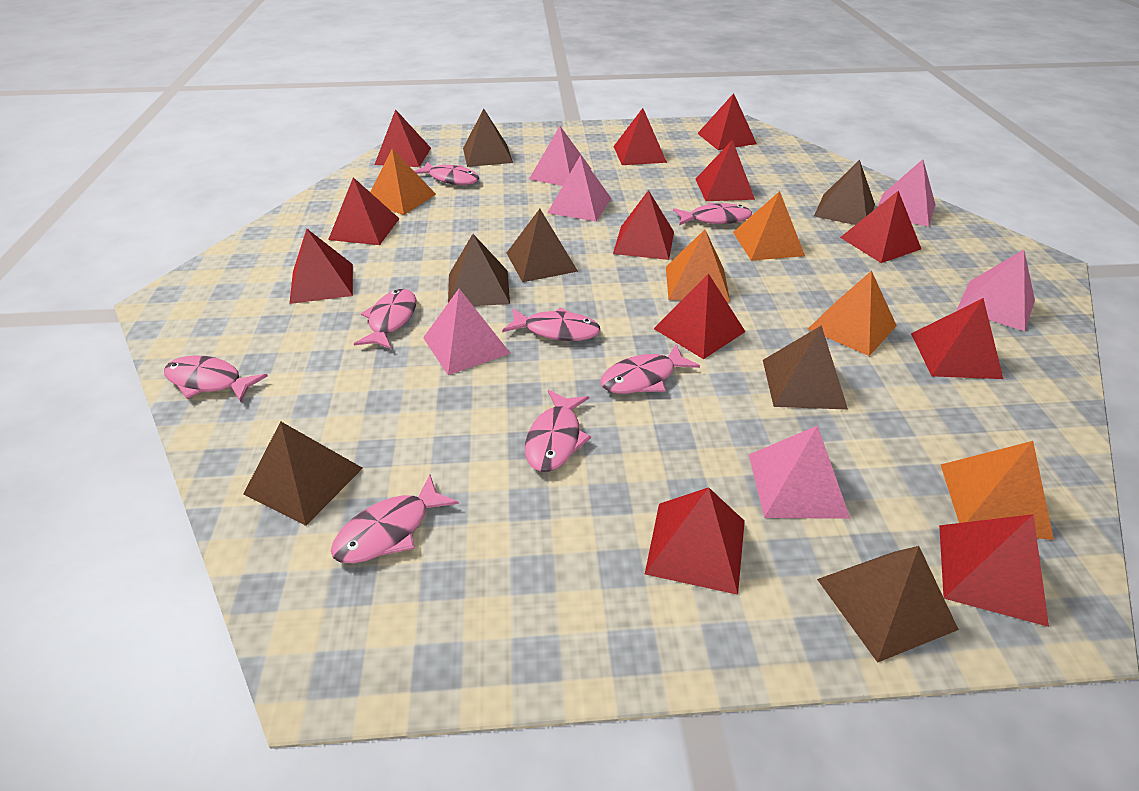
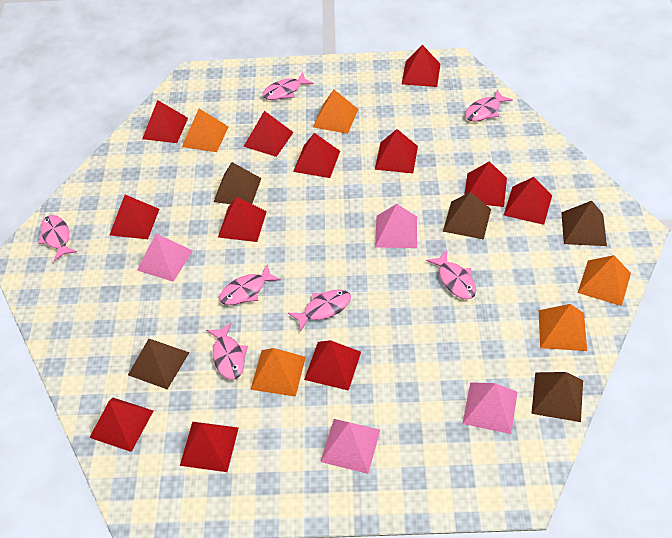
brown pyramid: 7 -> 5
pink fish: 8 -> 7
pink pyramid: 6 -> 4

